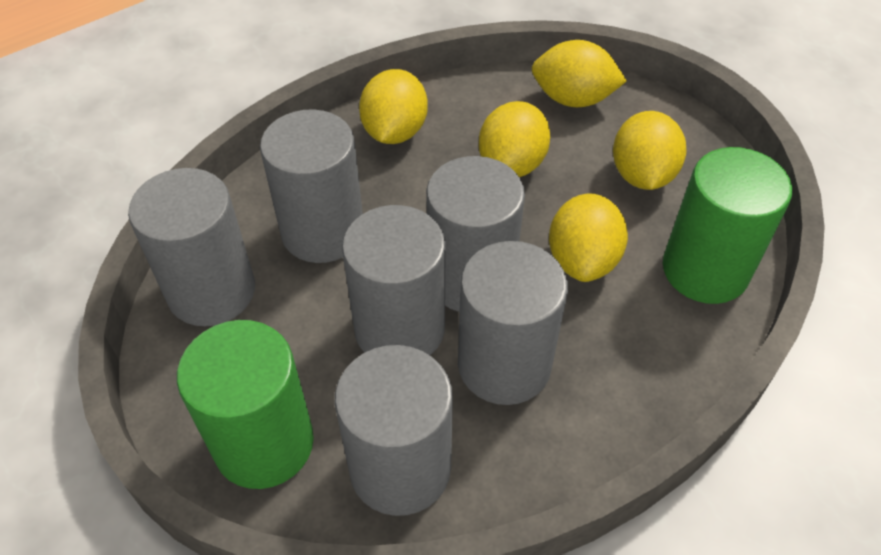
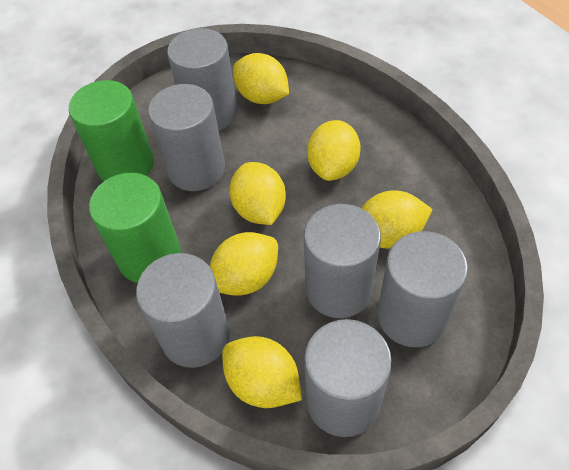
yellow lemon: 5 -> 6

